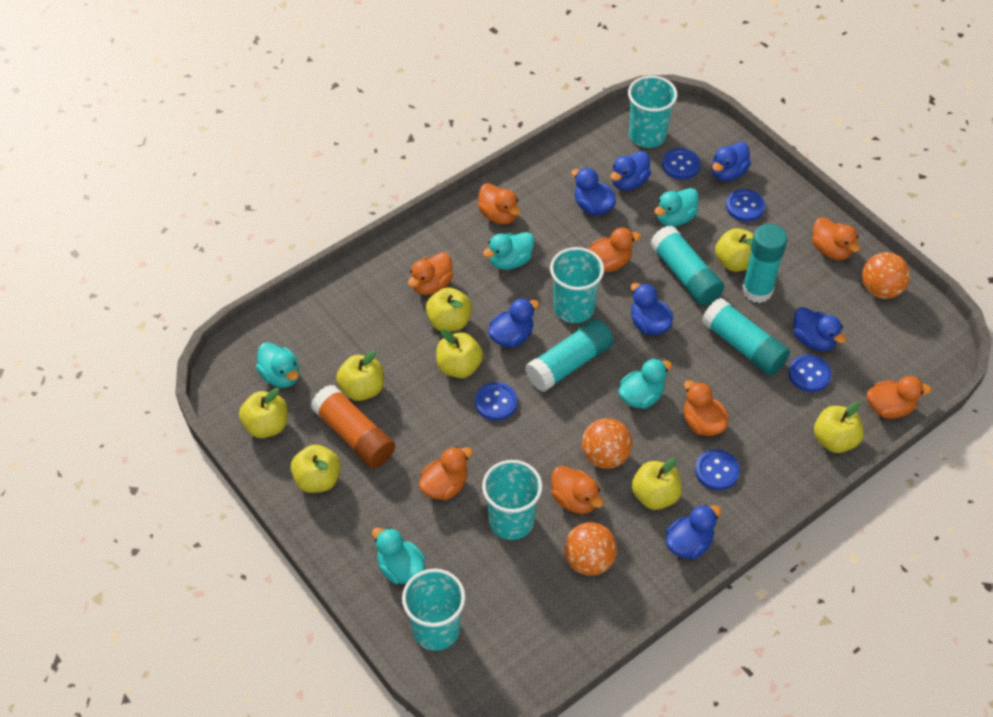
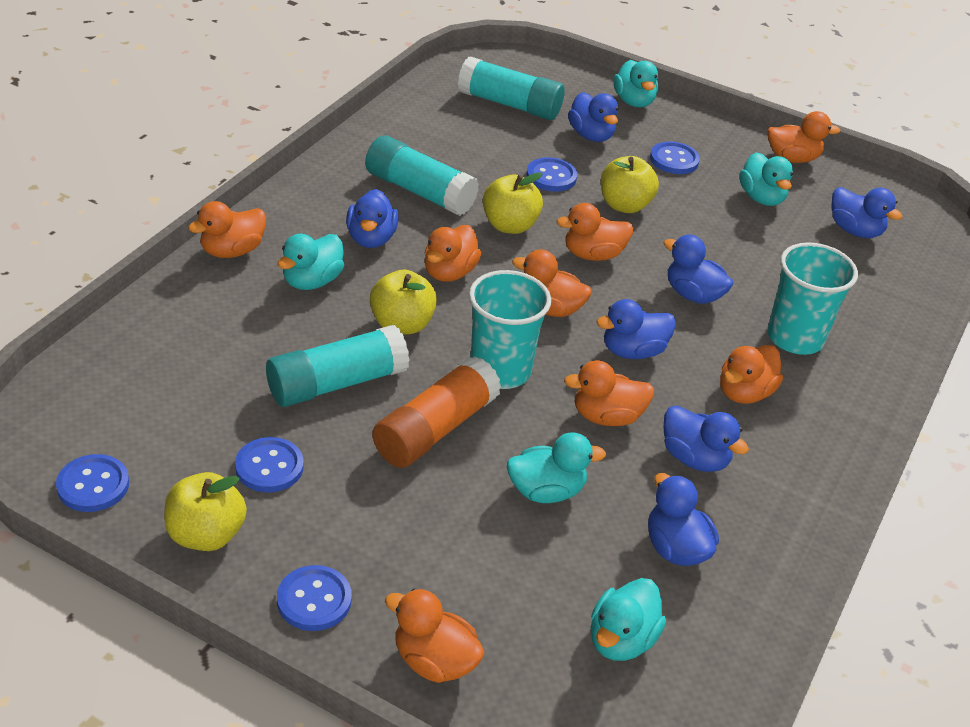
orange ball: 3 -> 0
turquoise cup: 4 -> 2
turquoise glue stick: 4 -> 3
yellow apple: 8 -> 4

